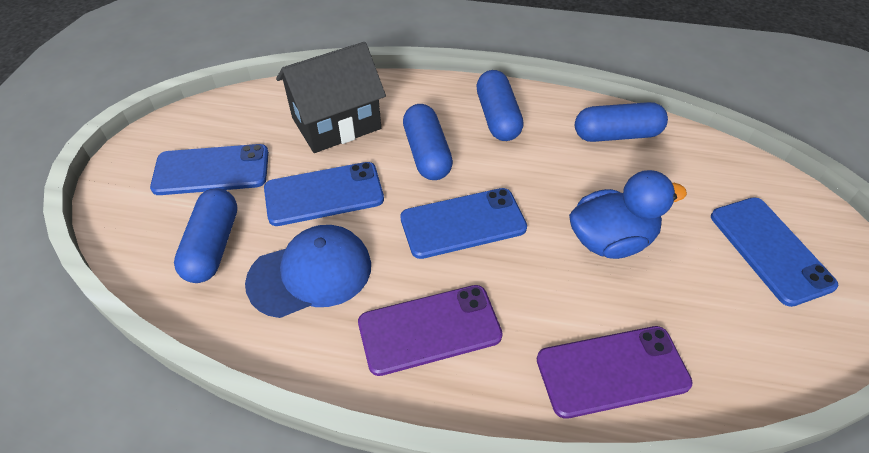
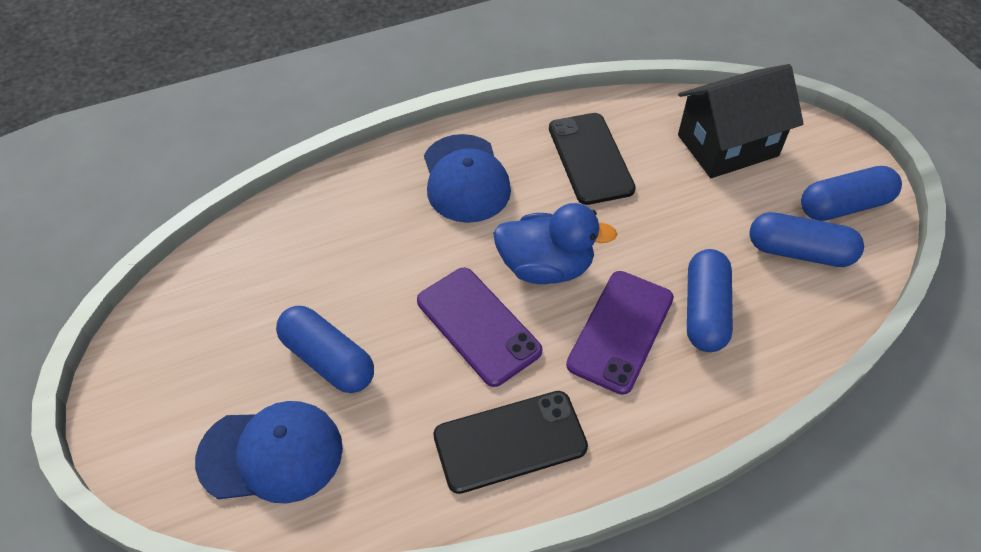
black phone: 0 -> 2
blue cap: 1 -> 2
blue phone: 4 -> 0

